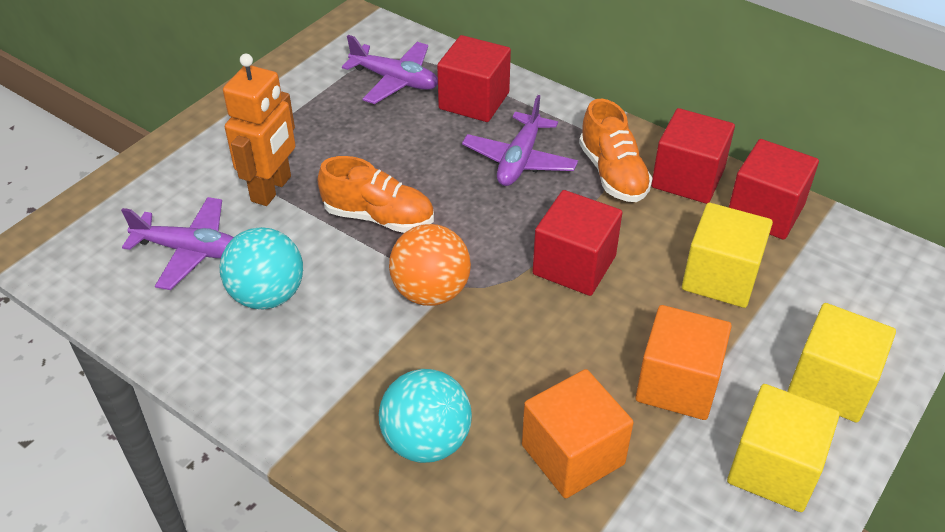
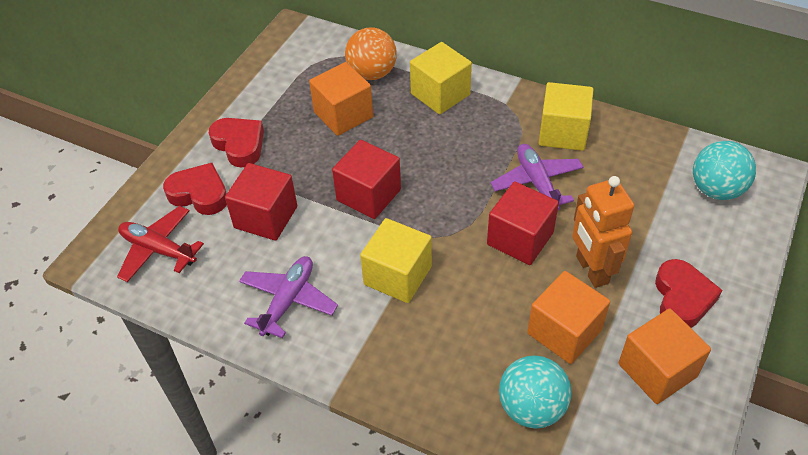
orange cube: 2 -> 3
orange shoe: 2 -> 0
purple plane: 3 -> 2
red cube: 4 -> 3
red heart: 0 -> 3
red plane: 0 -> 1

